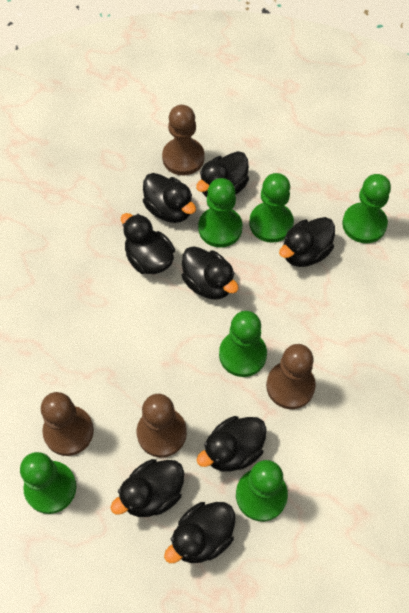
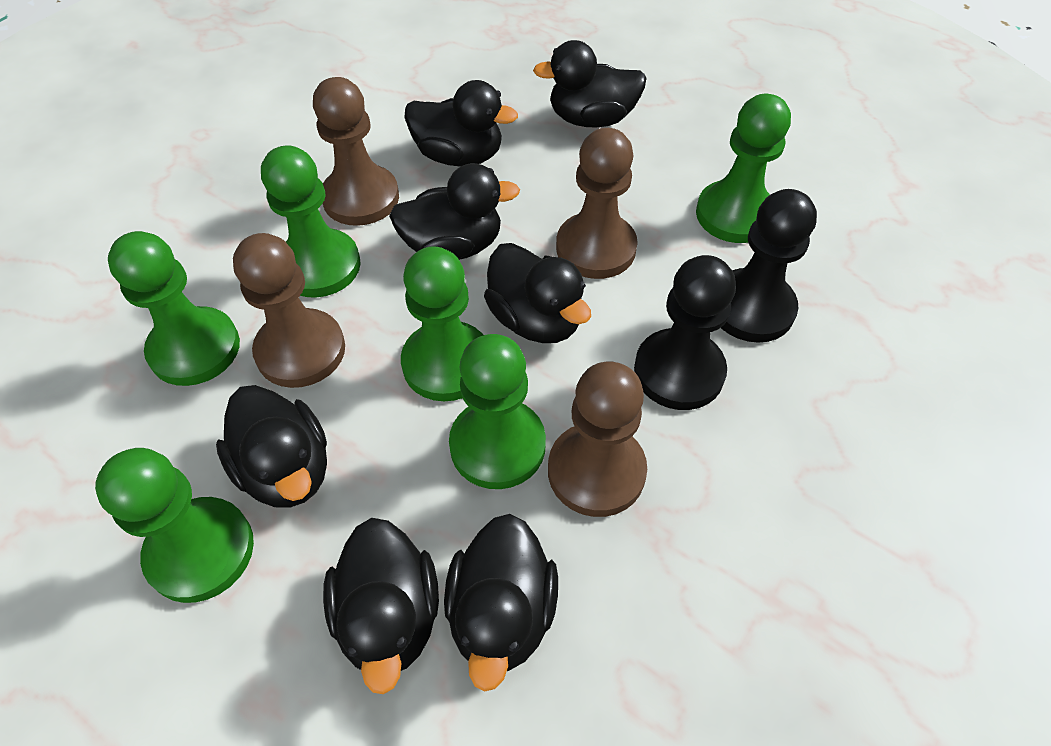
black duck: 8 -> 7
black pawn: 0 -> 2

